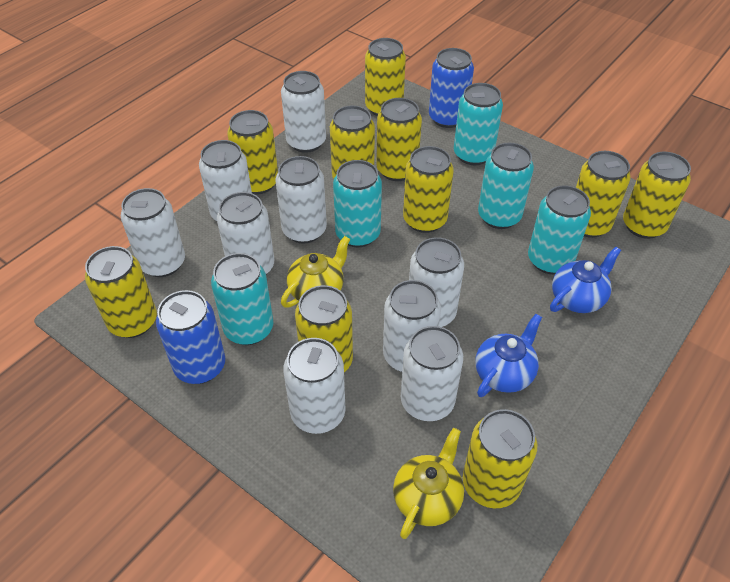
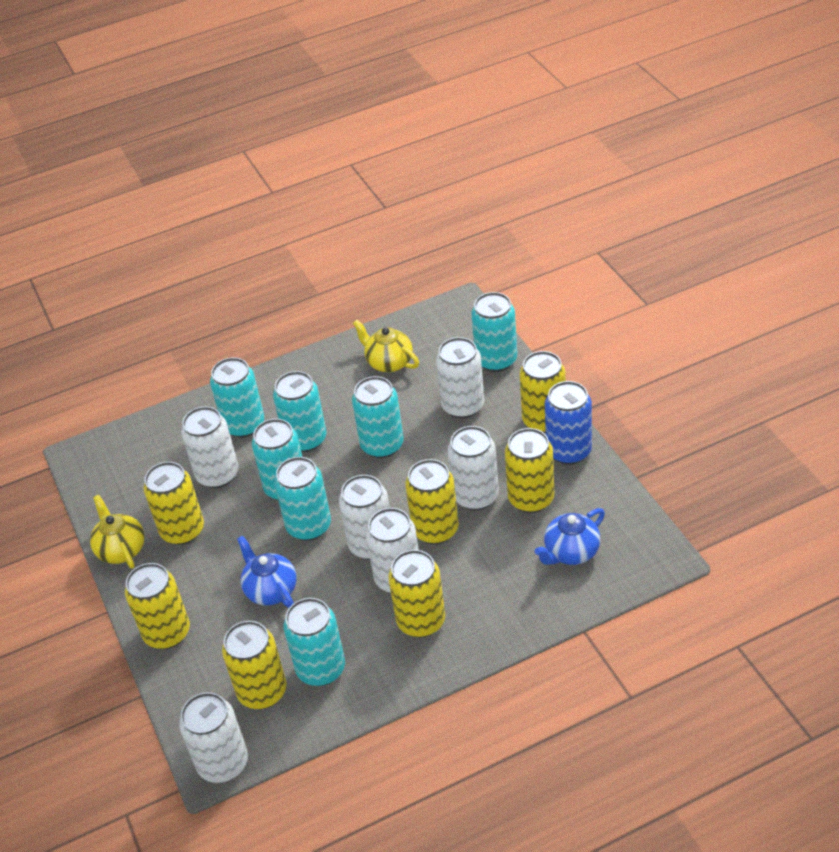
blue can: 2 -> 1
turquoise can: 5 -> 7
white can: 9 -> 6
yellow can: 10 -> 7

